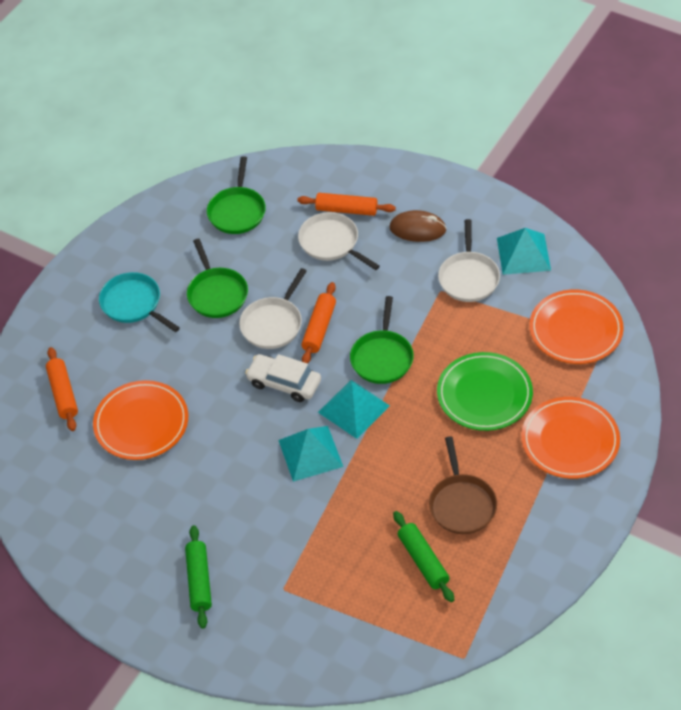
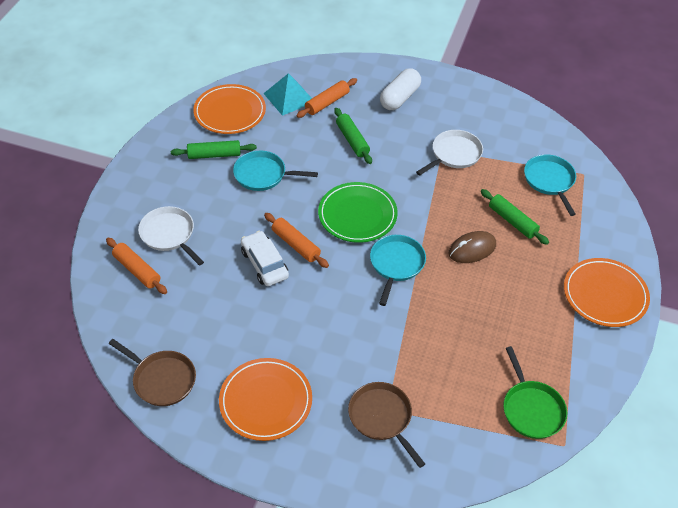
brown pan: 1 -> 2
green pan: 3 -> 1
green rolling pin: 2 -> 3
turquoise pan: 1 -> 3
turquoise pyramid: 3 -> 1
white capsule: 0 -> 1
white pan: 3 -> 2

